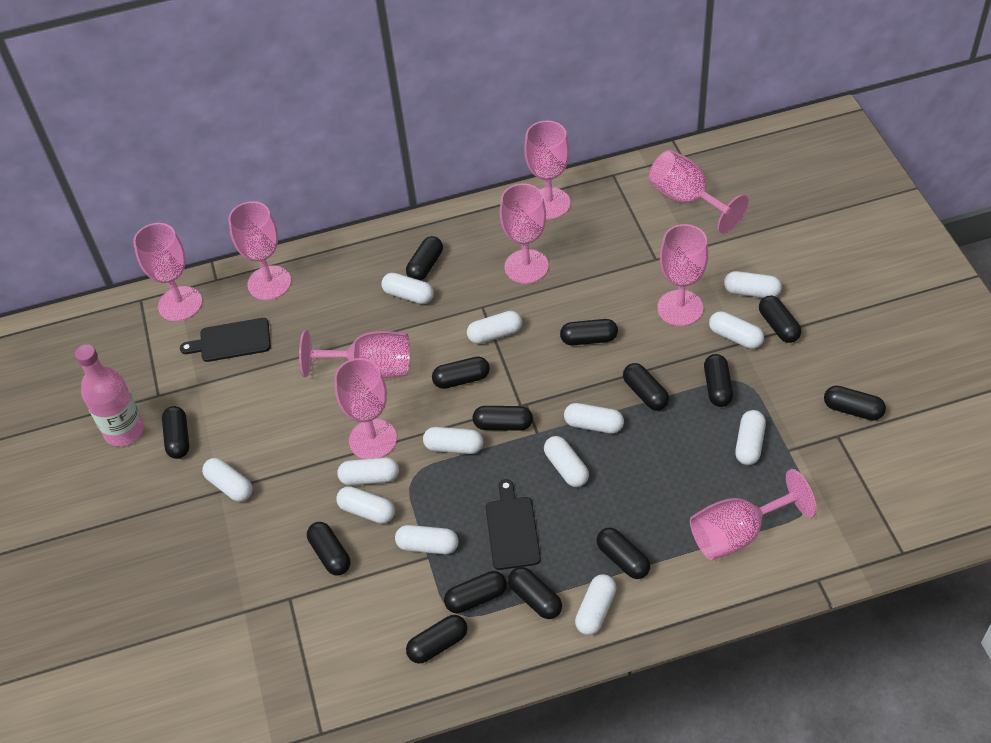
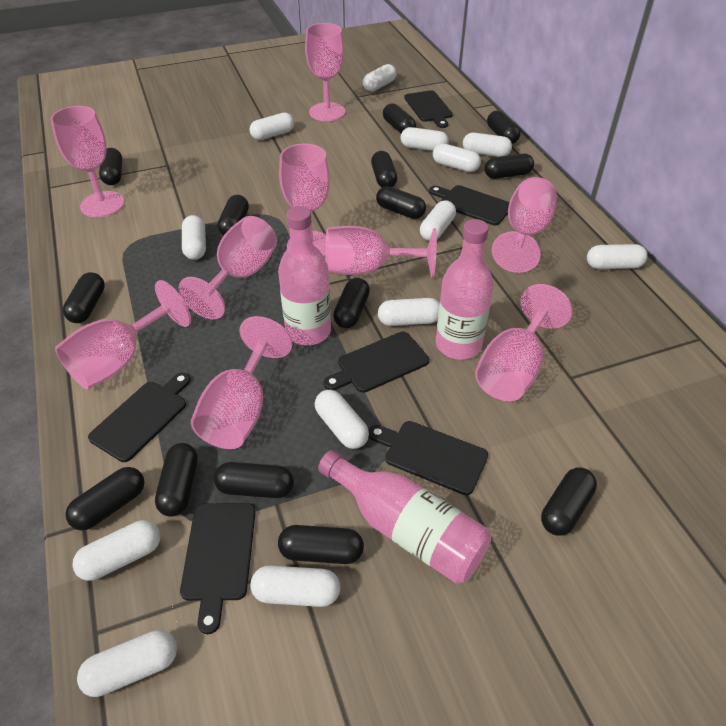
black cutting board: 2 -> 6
pink bottle: 1 -> 3

